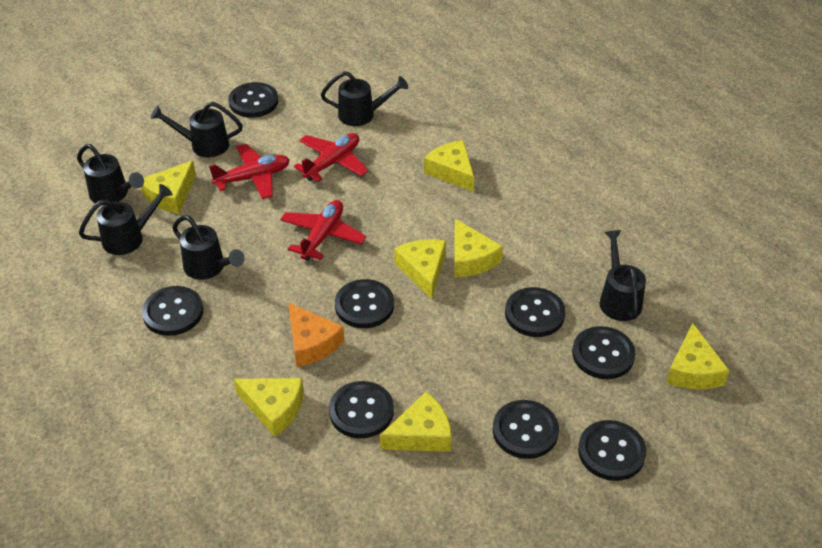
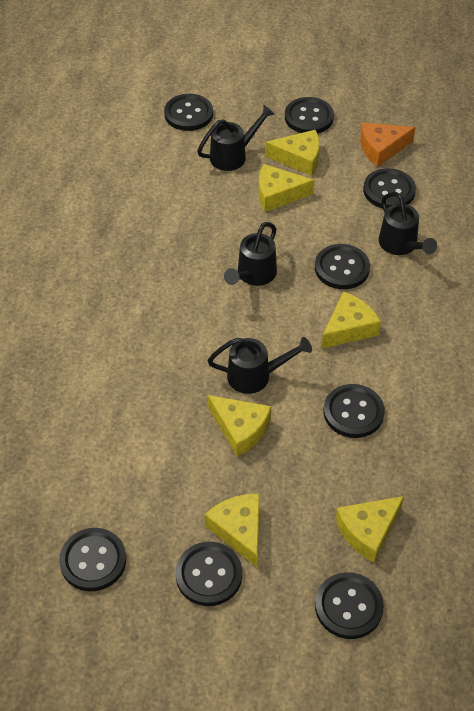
black watering can: 6 -> 4
red plane: 3 -> 0
yellow cheese: 7 -> 6

